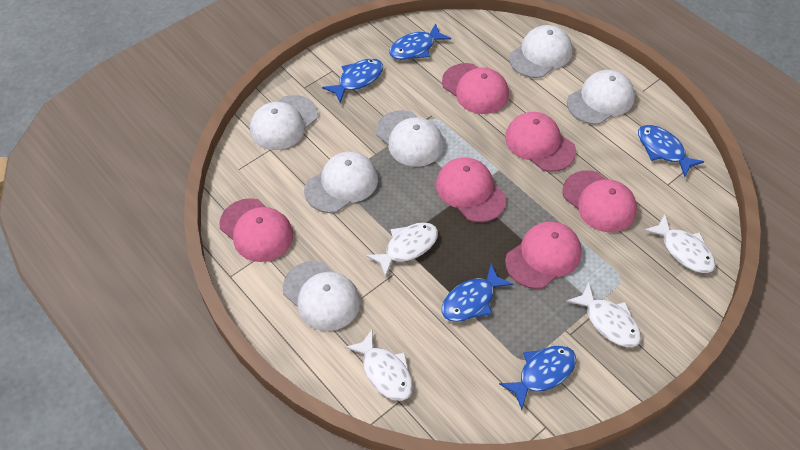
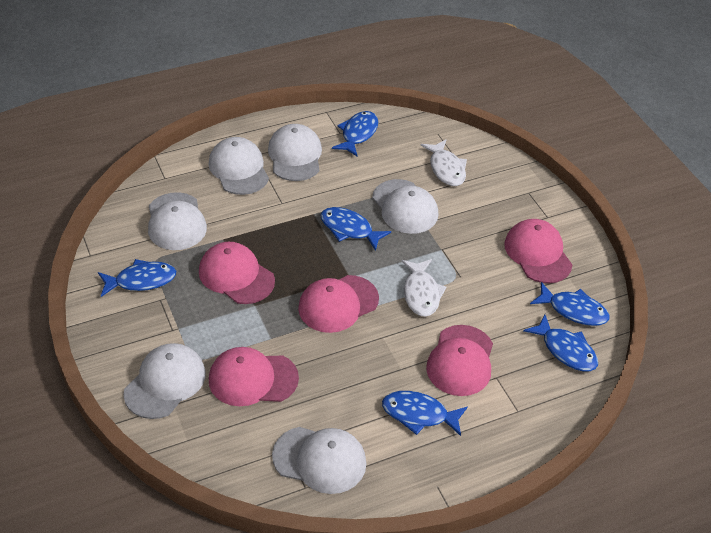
blue fish: 5 -> 6
pink cap: 6 -> 5
white fish: 4 -> 2

